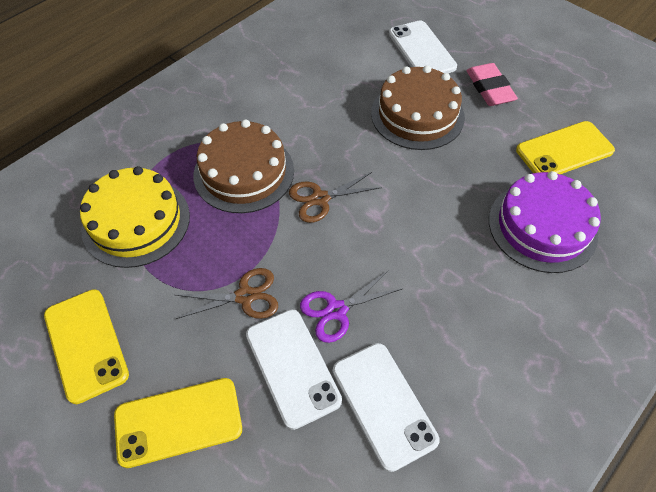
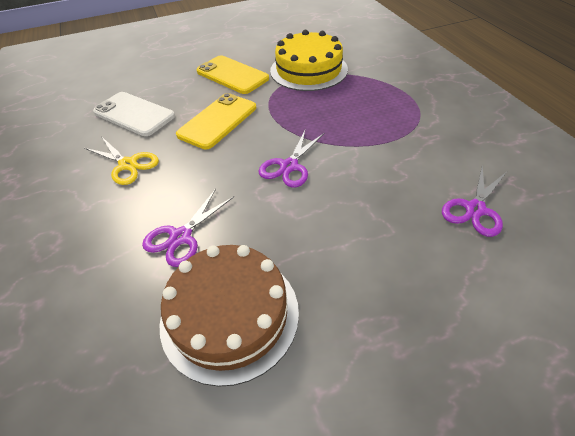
brown cake: 2 -> 1
brown scissors: 2 -> 0
pink eraser: 1 -> 0
purple cake: 1 -> 0
purple scissors: 1 -> 3
white phone: 3 -> 1
yellow phone: 3 -> 2
yellow scissors: 0 -> 1

